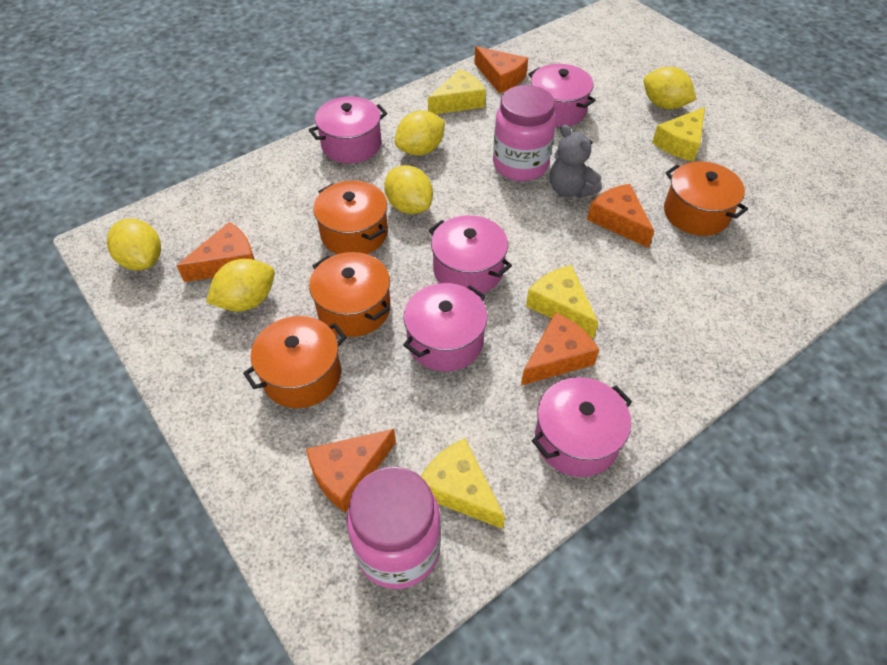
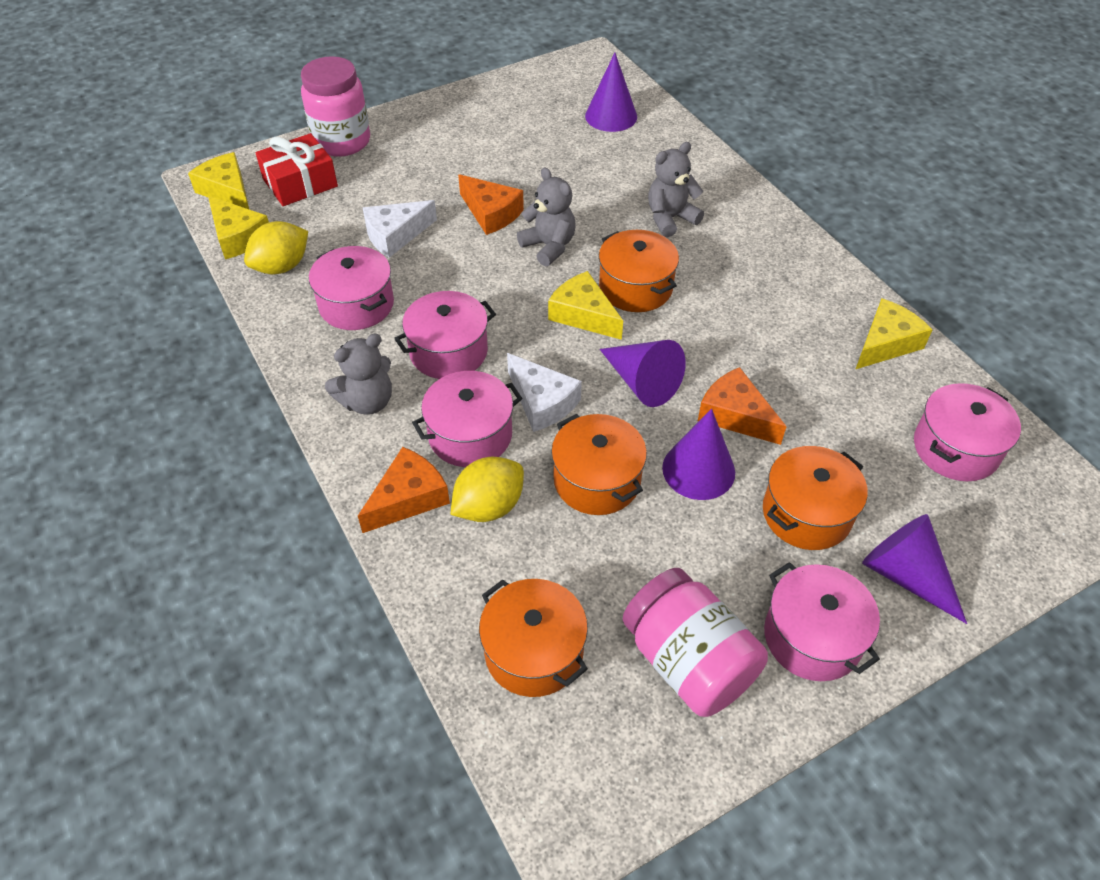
grey teddy bear: 1 -> 3
orange cheese: 5 -> 3
purple cone: 0 -> 4
red gift: 0 -> 1
white cheese: 0 -> 2
yellow lemon: 5 -> 2

